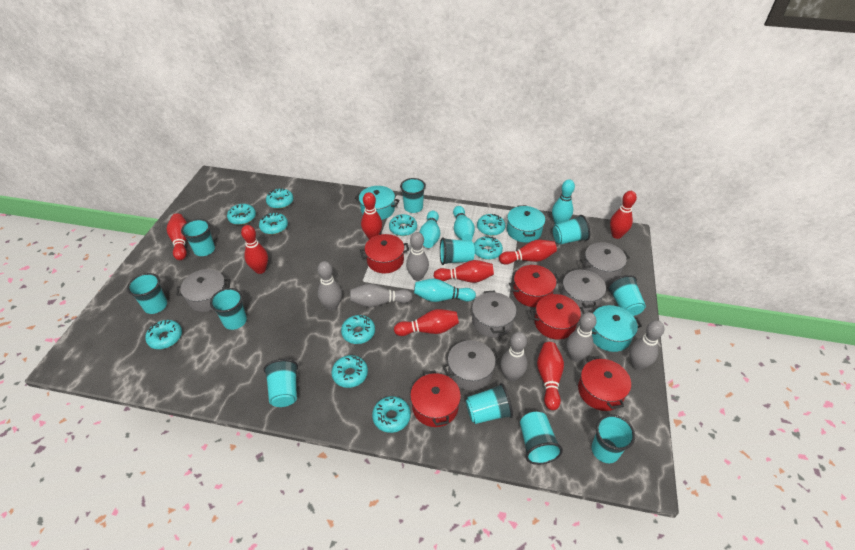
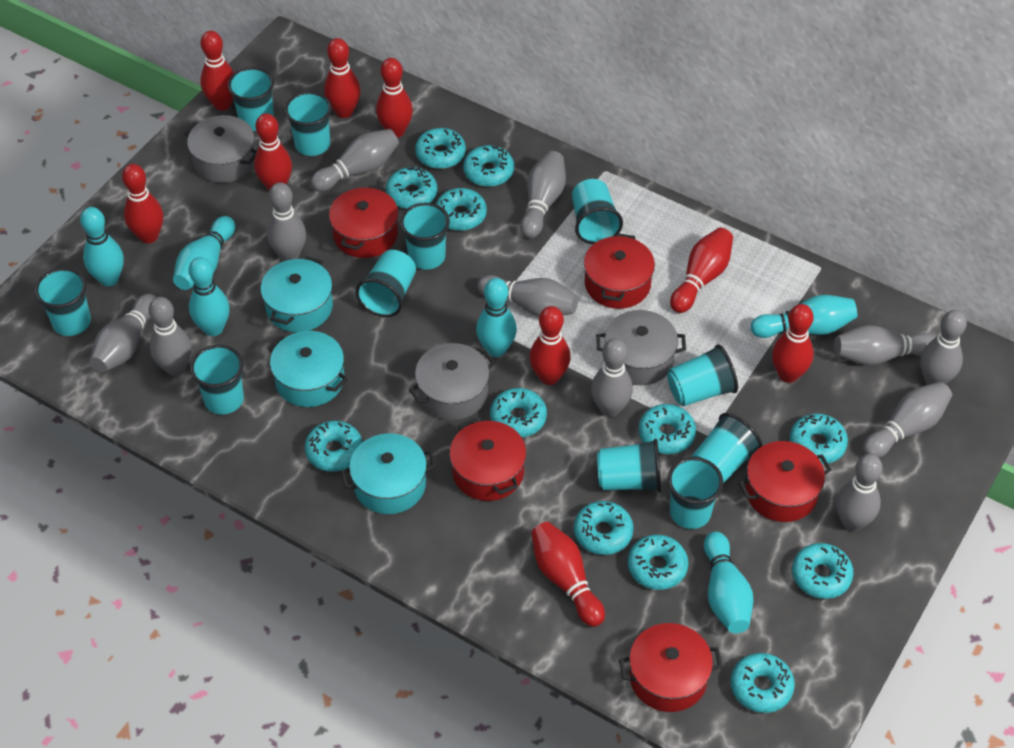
grey bowling pin: 6 -> 11
grey pot: 5 -> 3
red bowling pin: 8 -> 9
turquoise bowling pin: 4 -> 6
turquoise donut: 10 -> 12

